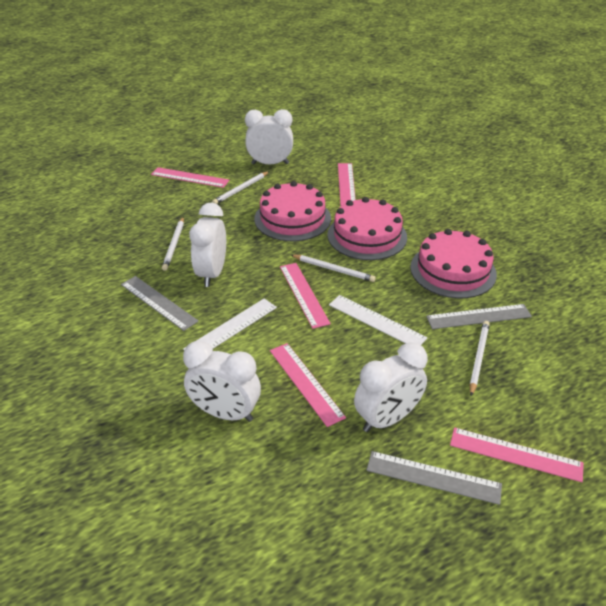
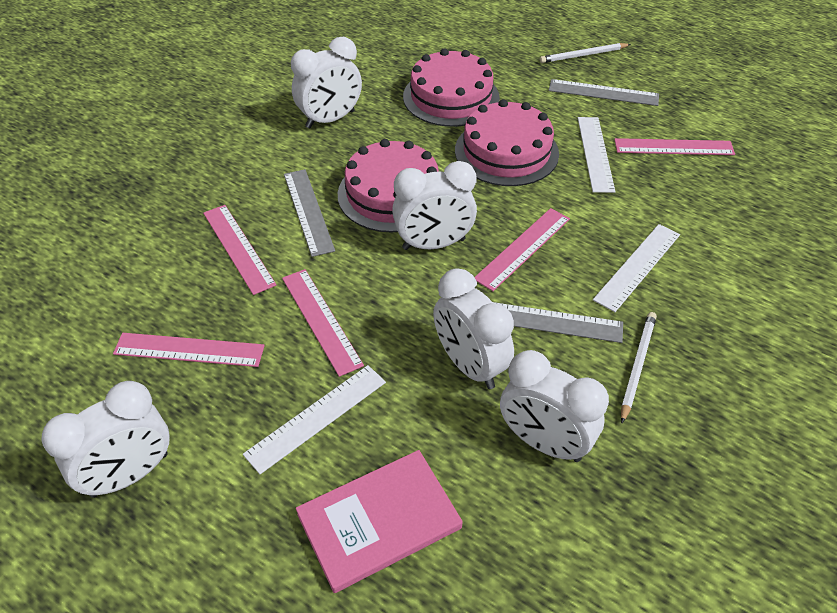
pink book: 0 -> 1
white clock: 4 -> 5
white pencil: 4 -> 2
white ruler: 2 -> 3

